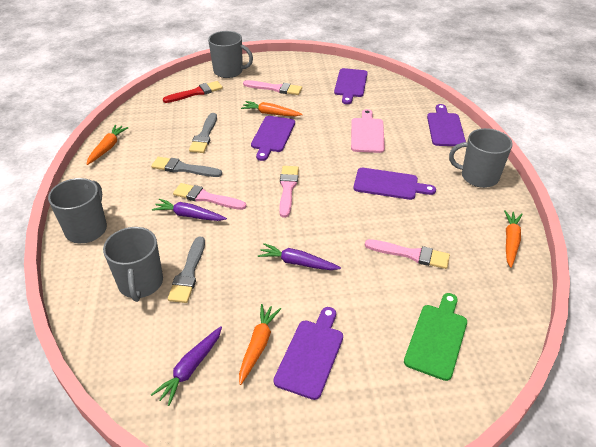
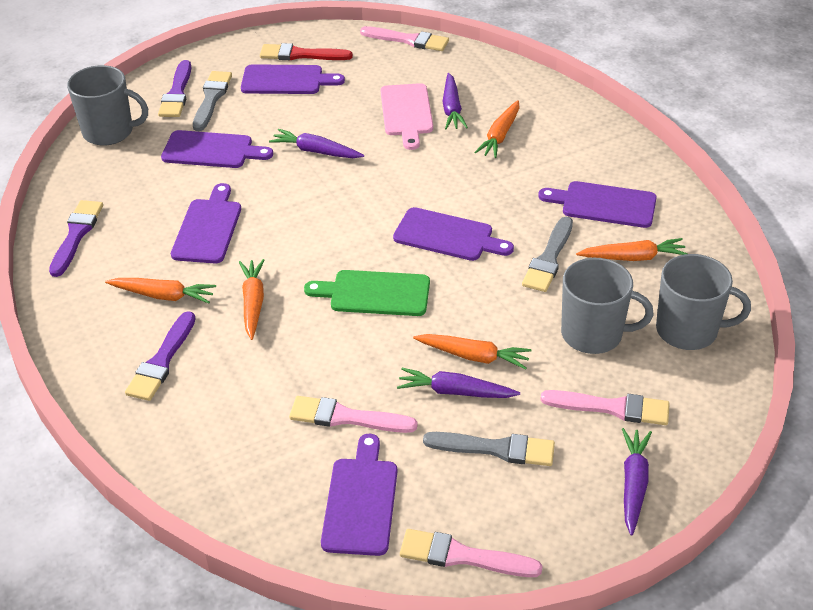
grey mug: 4 -> 3
orange carrot: 4 -> 5
purple brush: 0 -> 3
purple carrot: 3 -> 4
purple cutting board: 5 -> 6

